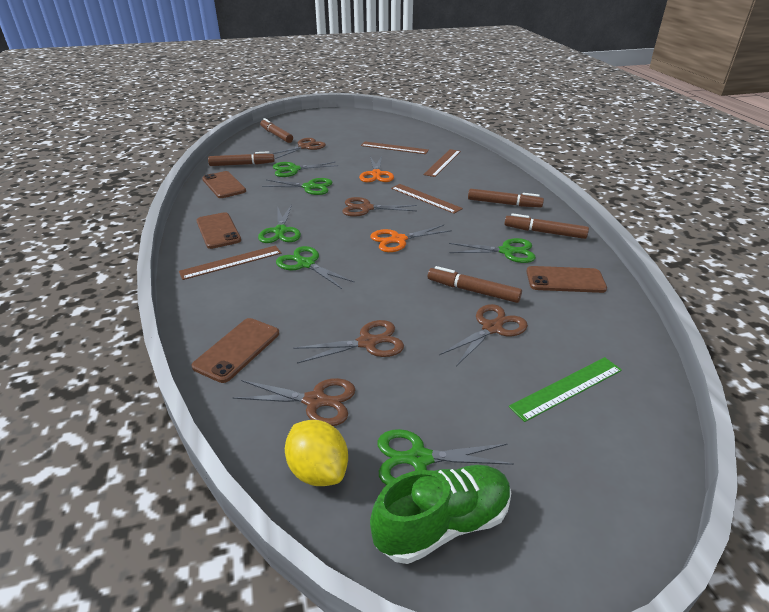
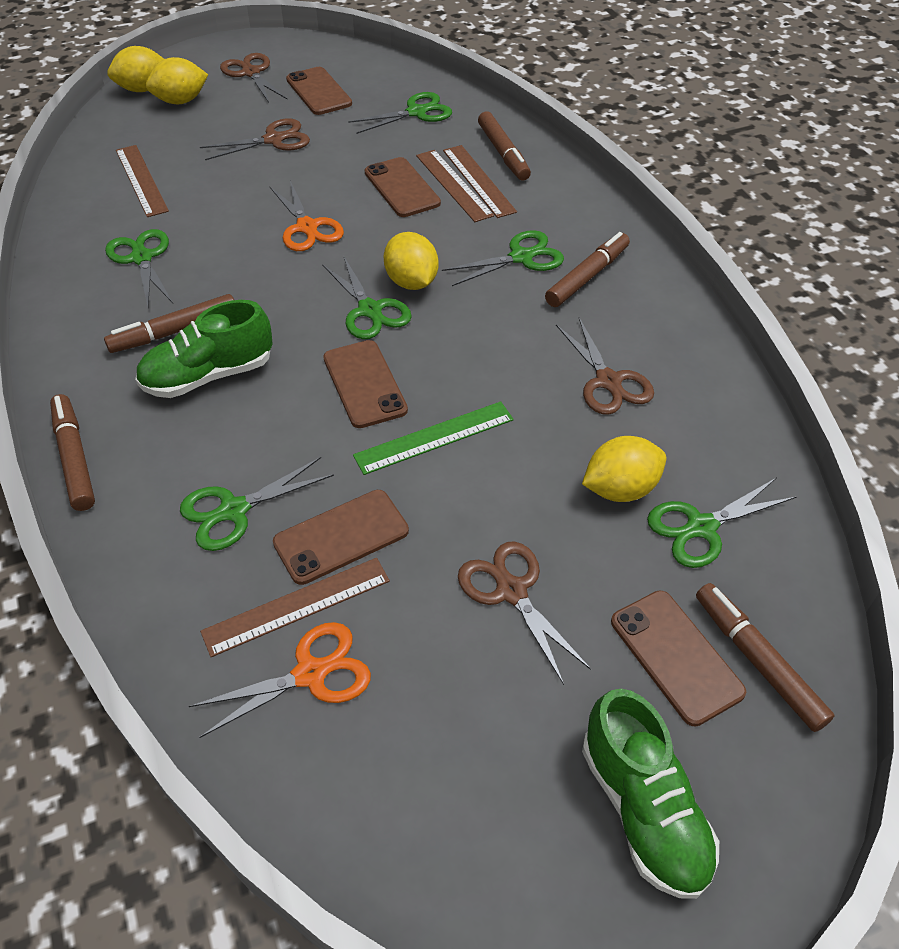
brown phone: 4 -> 5
brown scissors: 5 -> 4
green shoe: 1 -> 2
yellow lemon: 1 -> 4

